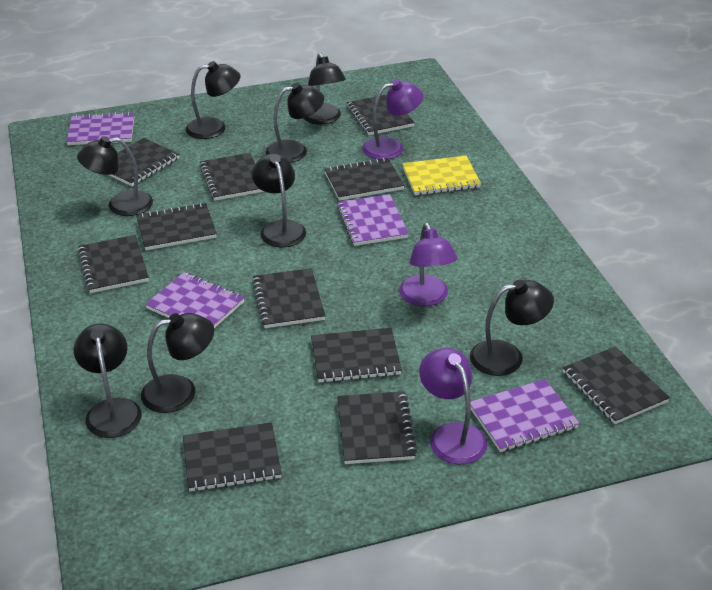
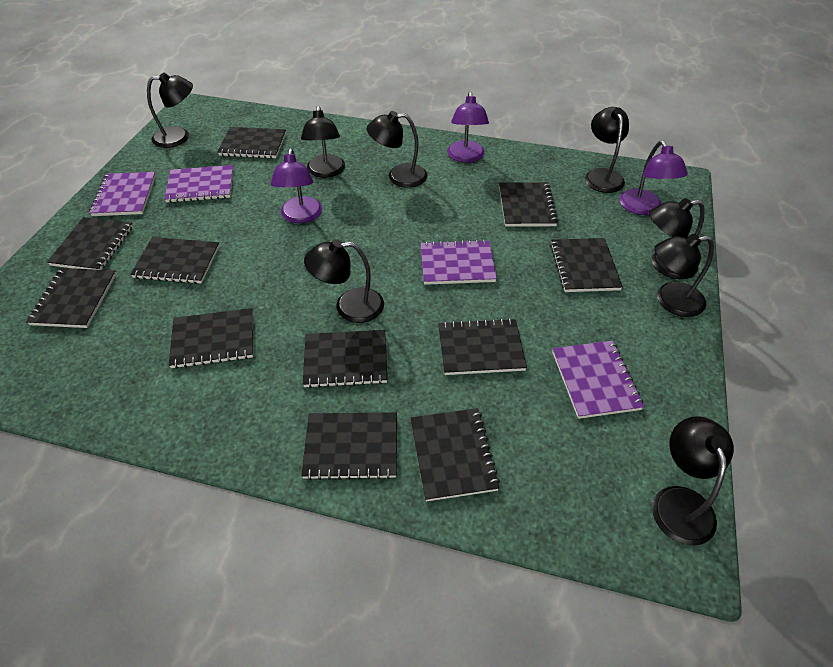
yellow notebook: 1 -> 0

